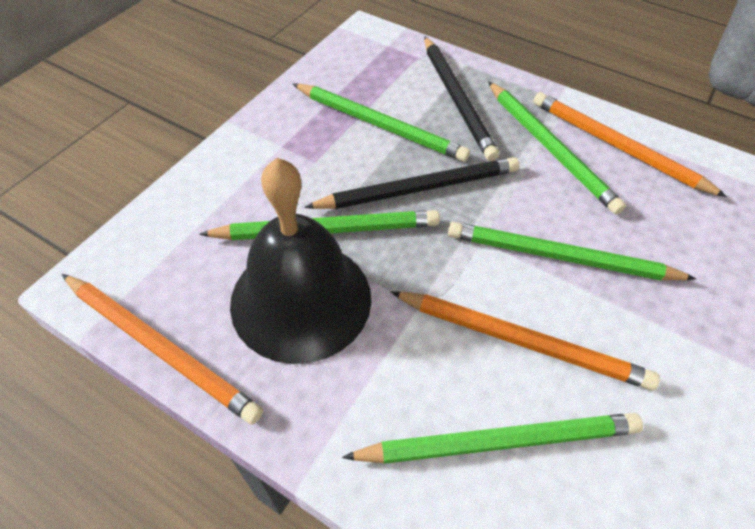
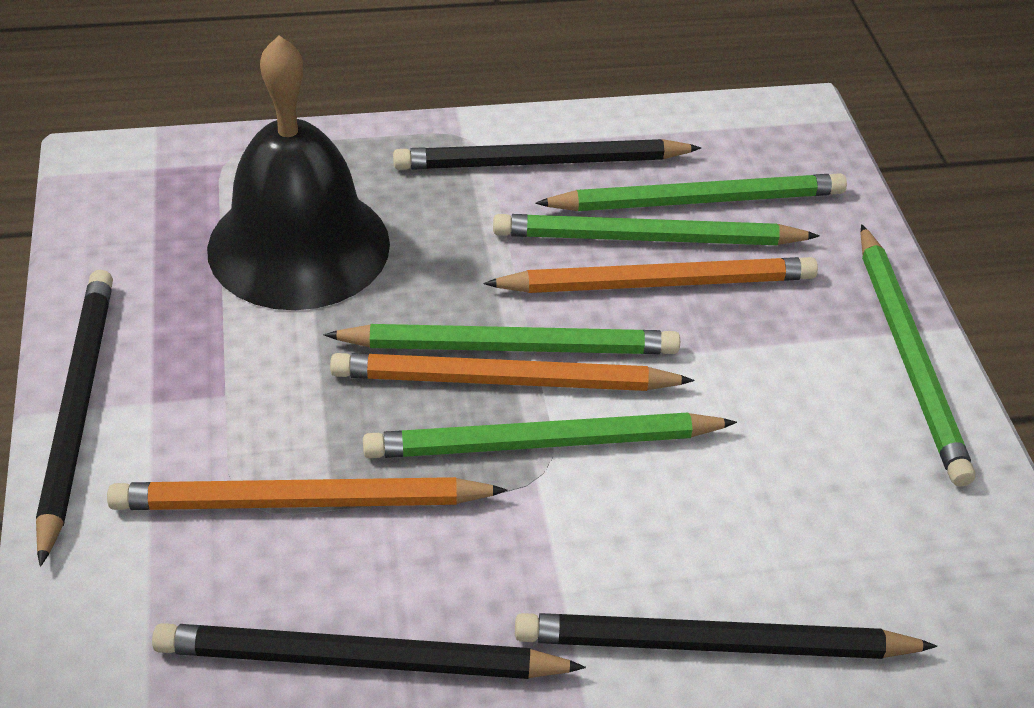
black pencil: 2 -> 4

